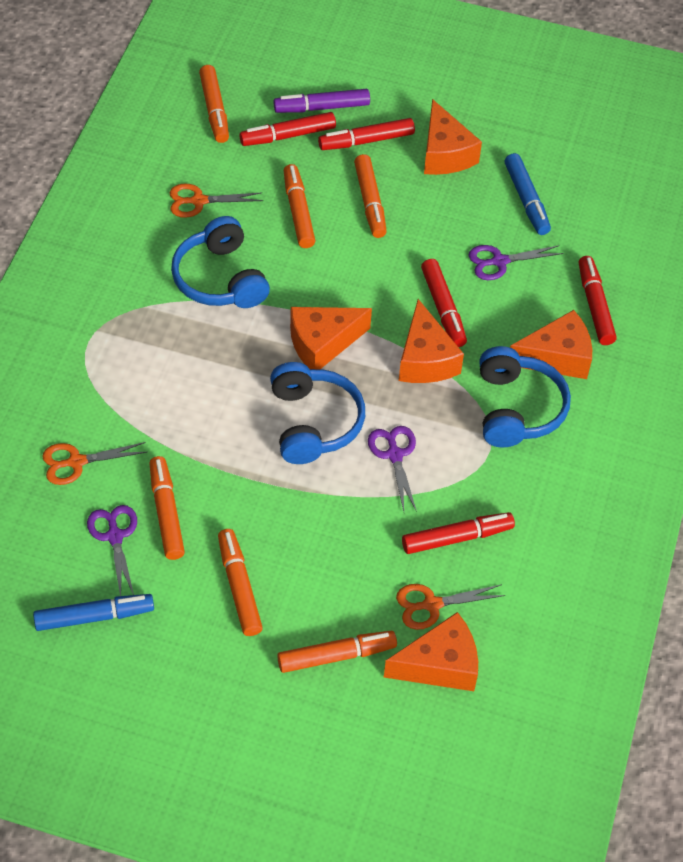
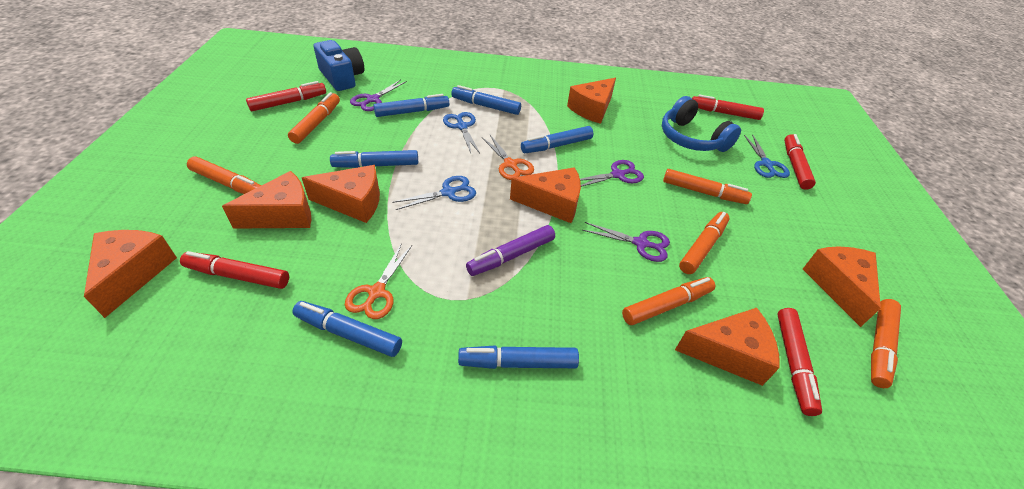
blue camera: 0 -> 1
blue headphones: 3 -> 1
blue marker: 2 -> 6
blue scissors: 0 -> 3
orange cheese: 5 -> 7
orange scissors: 3 -> 2

